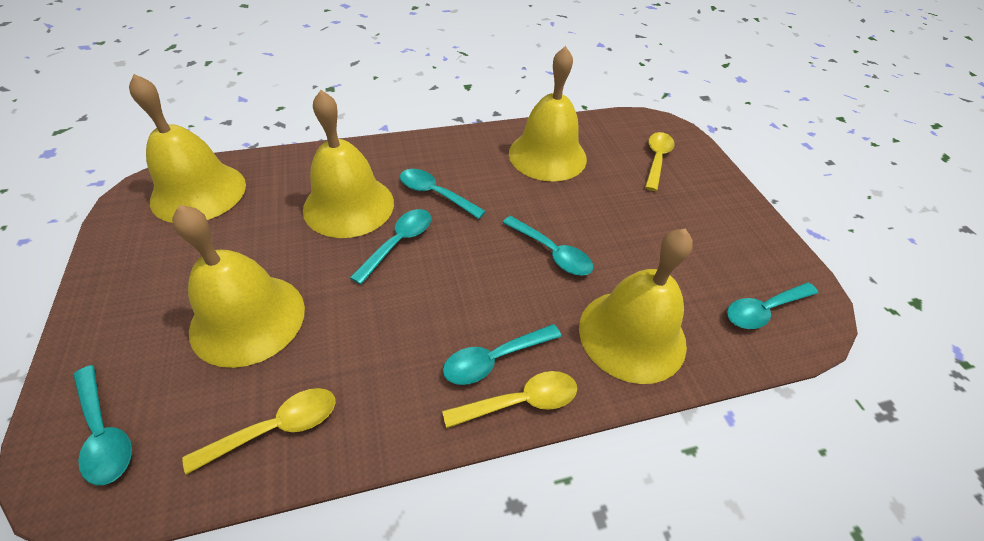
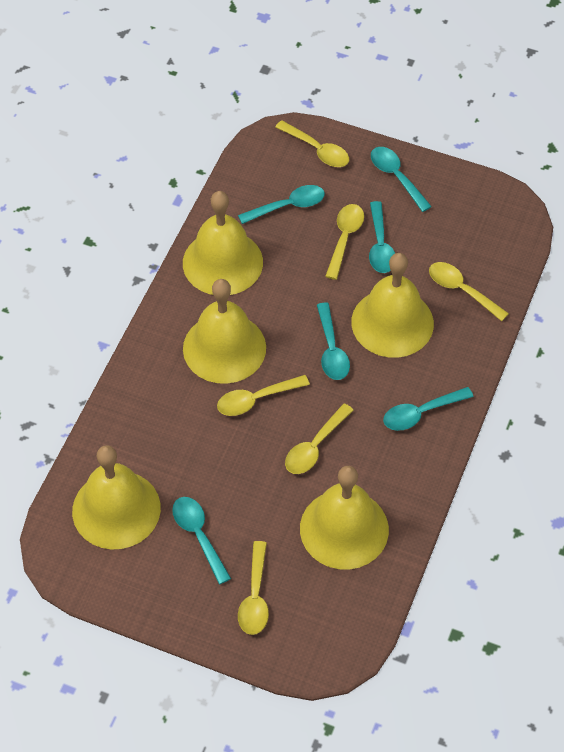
yellow spoon: 3 -> 6

